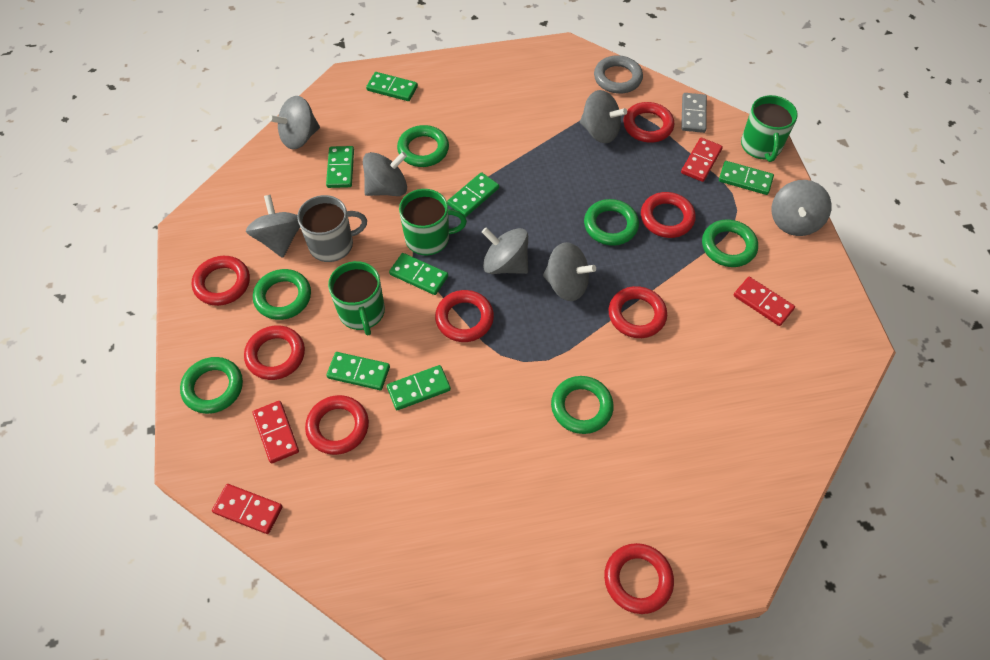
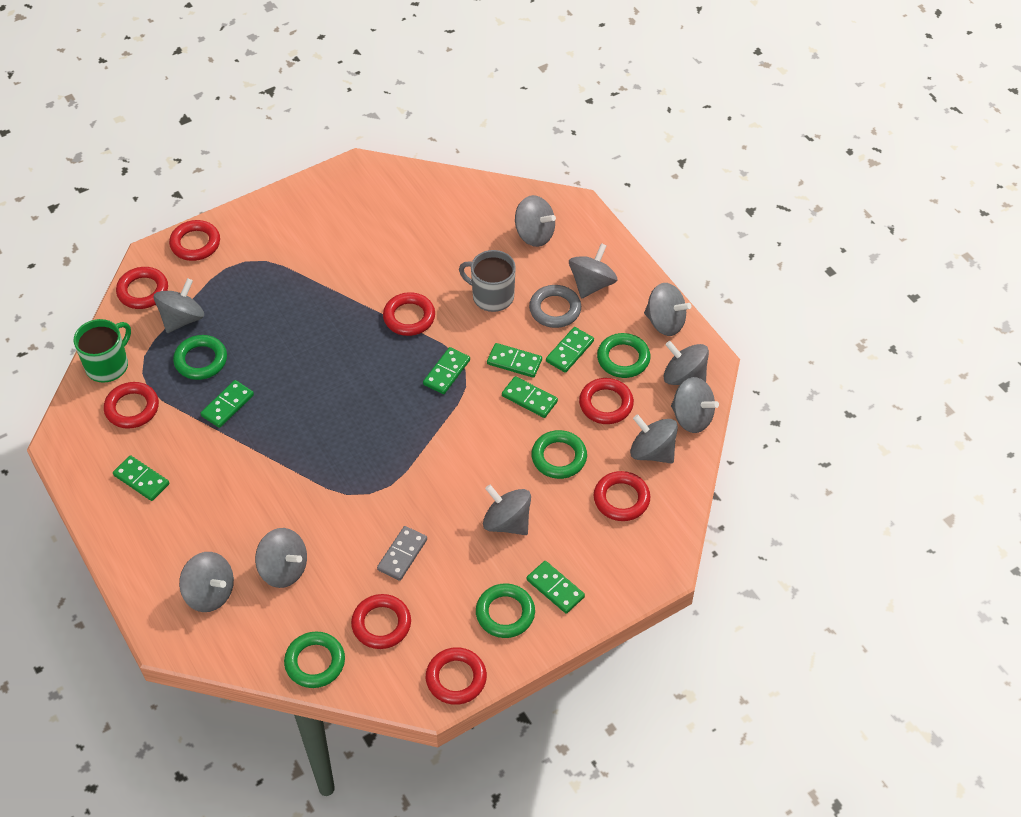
green mug: 3 -> 1
green ring: 6 -> 5
grey spinning top: 7 -> 10
red domino: 4 -> 0

